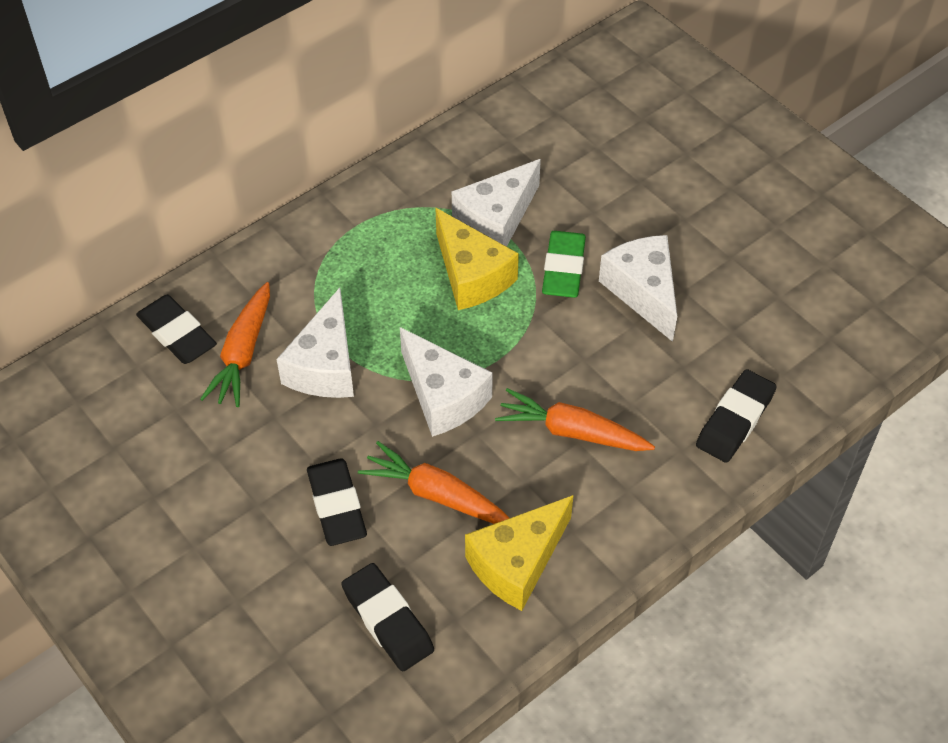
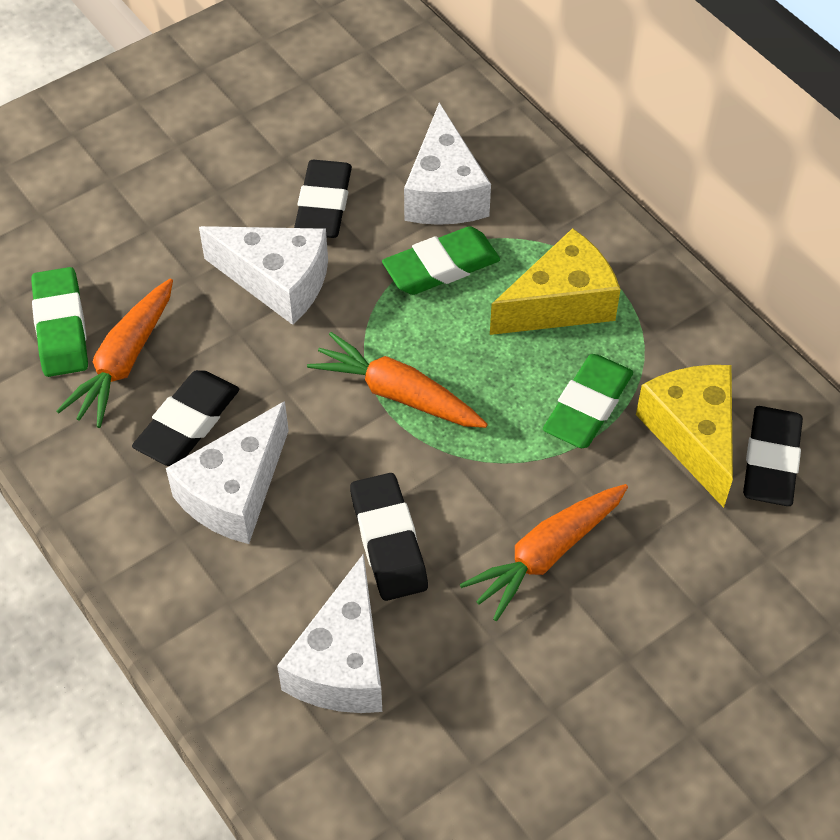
green eraser: 1 -> 3

